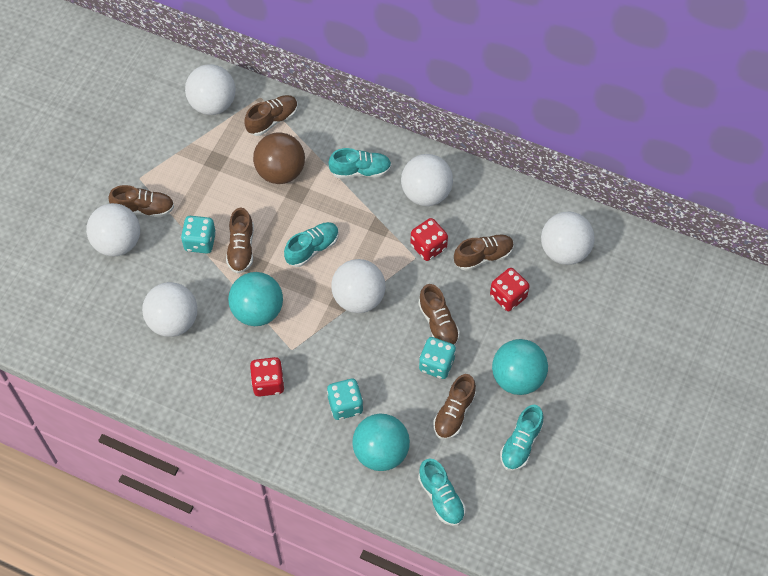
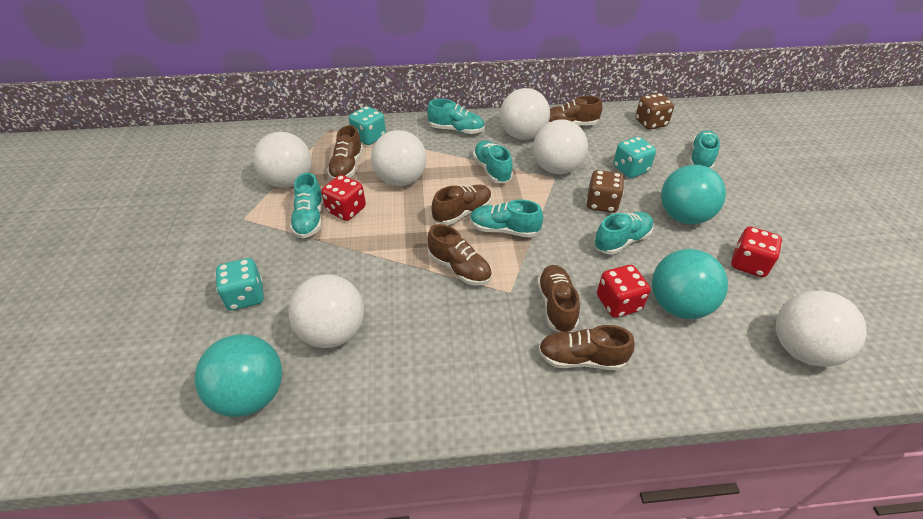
brown ball: 1 -> 0
brown dice: 0 -> 2
turquoise shoe: 4 -> 6

